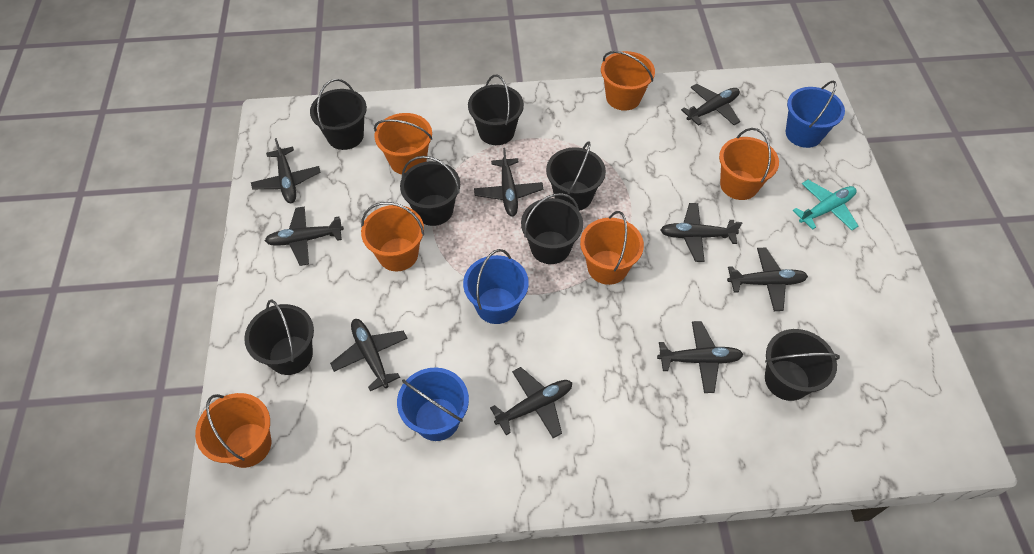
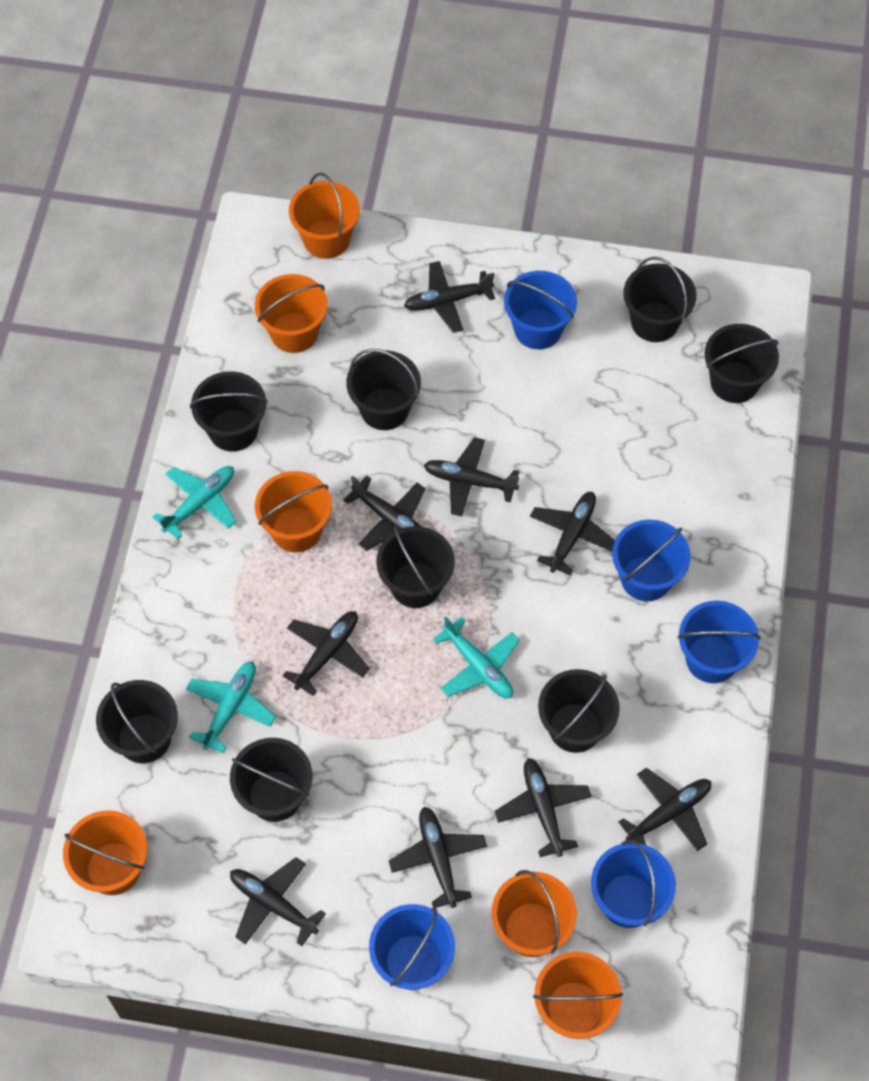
black bucket: 7 -> 8
blue bucket: 3 -> 5
turquoise plane: 1 -> 3

